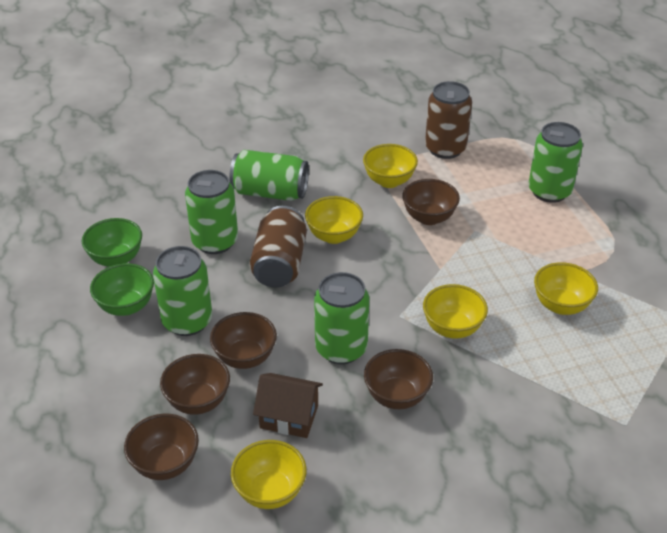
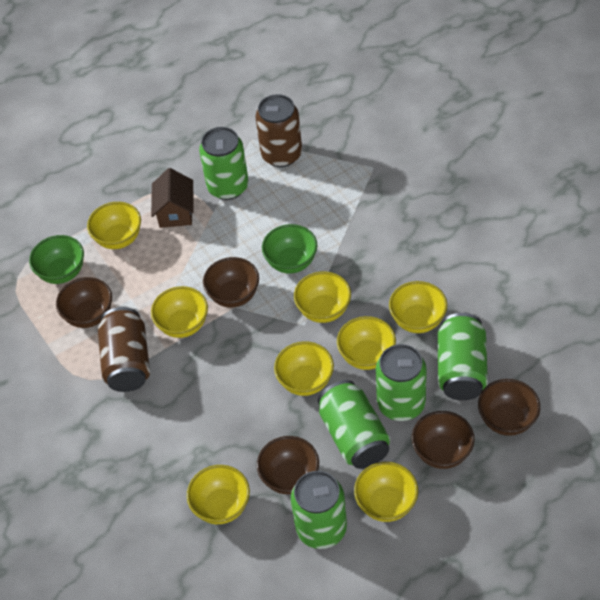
yellow bowl: 5 -> 8

